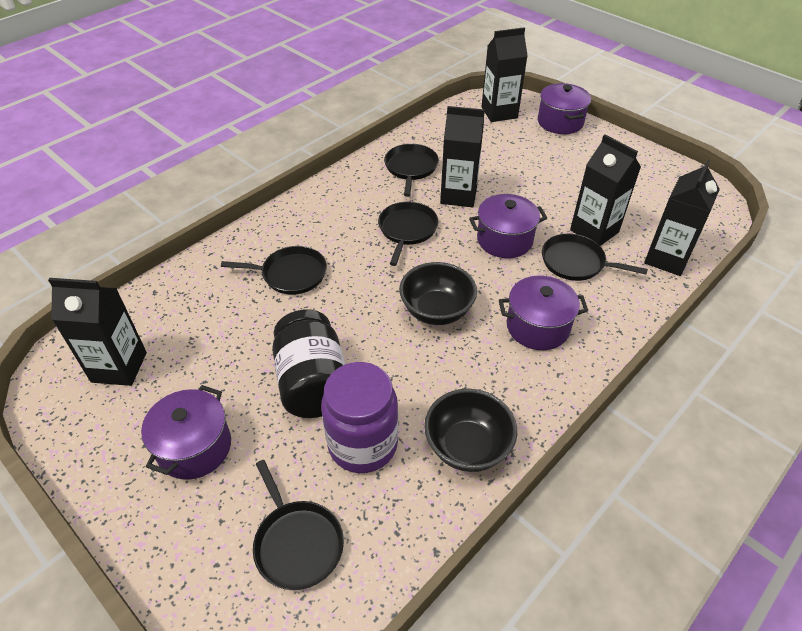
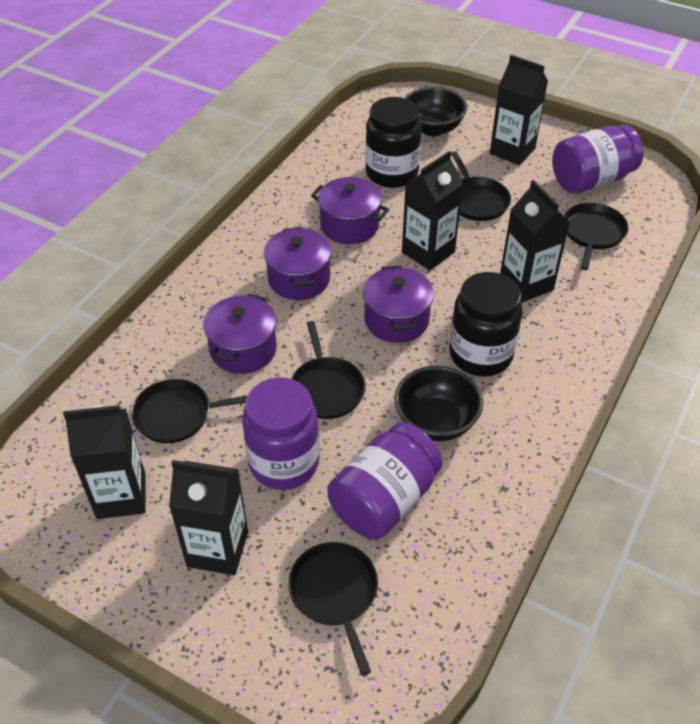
black jar: 1 -> 2
purple jar: 1 -> 3

